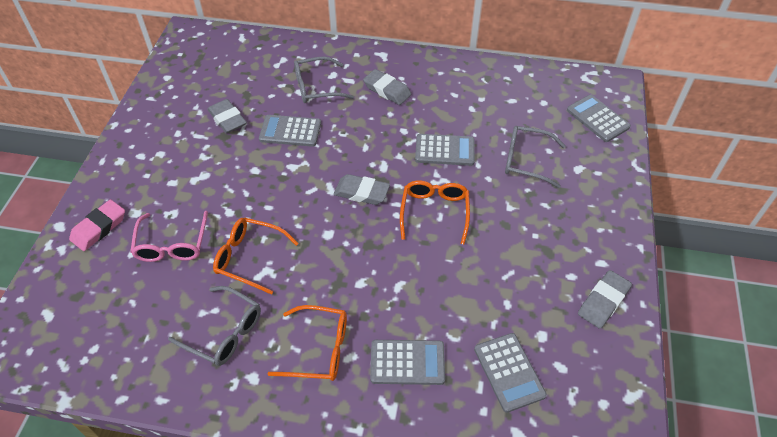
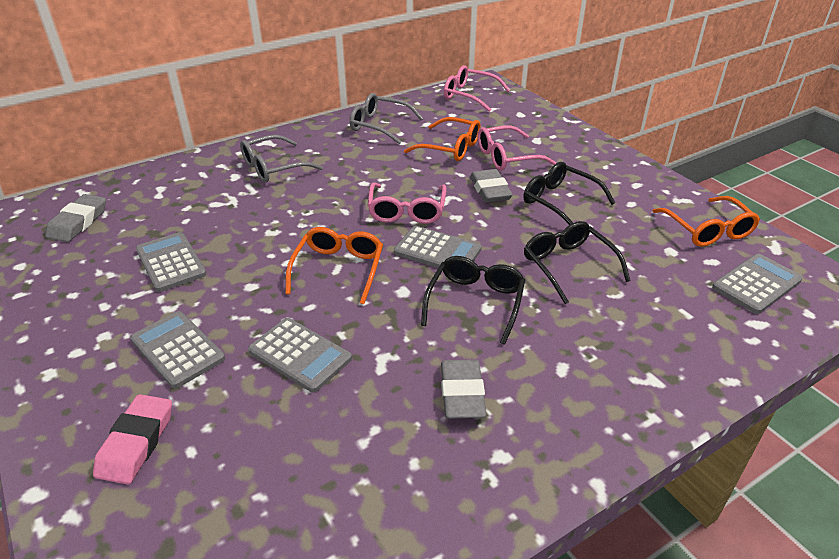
black glasses: 0 -> 3
grey eraser: 4 -> 3
grey glasses: 3 -> 2
pink glasses: 1 -> 3

